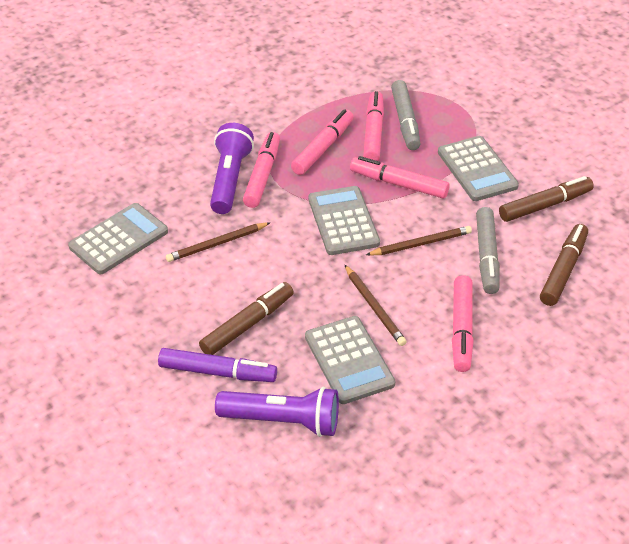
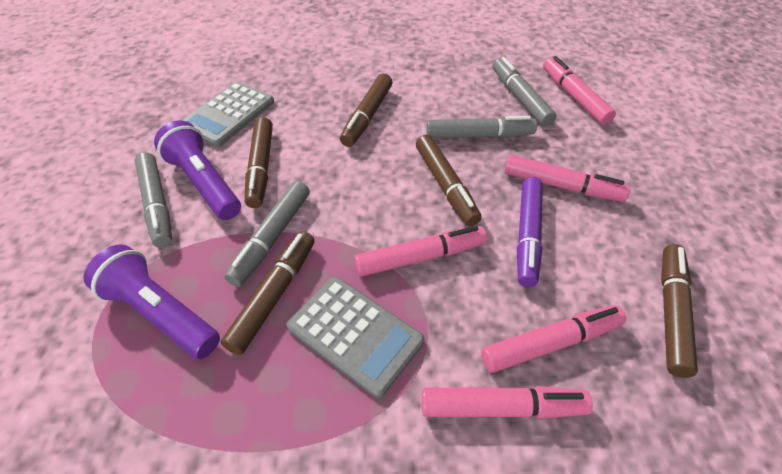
brown marker: 3 -> 5
brown pencil: 3 -> 0
grey calculator: 4 -> 2
grey marker: 2 -> 4

